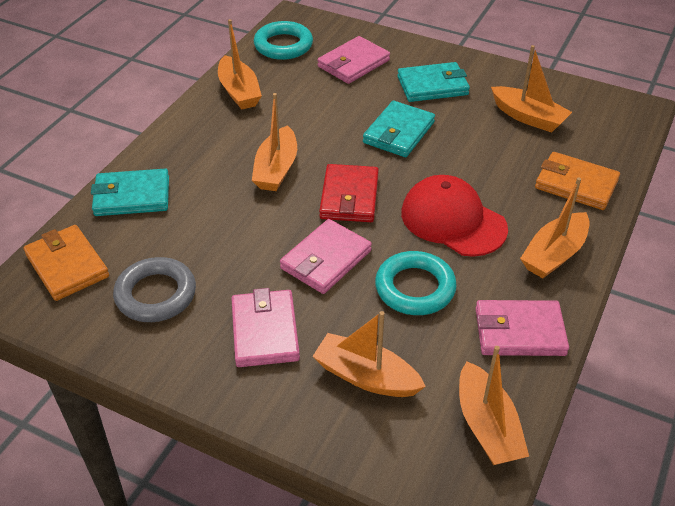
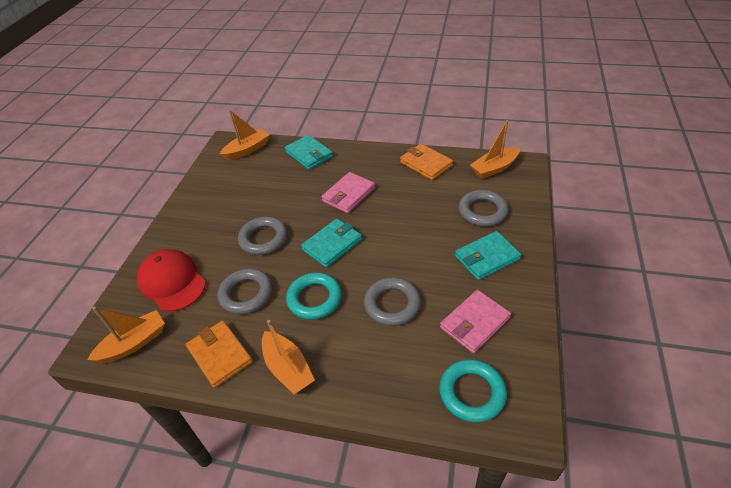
grey ring: 1 -> 4
orange boat: 6 -> 4
pink wallet: 4 -> 2
red wallet: 1 -> 0

